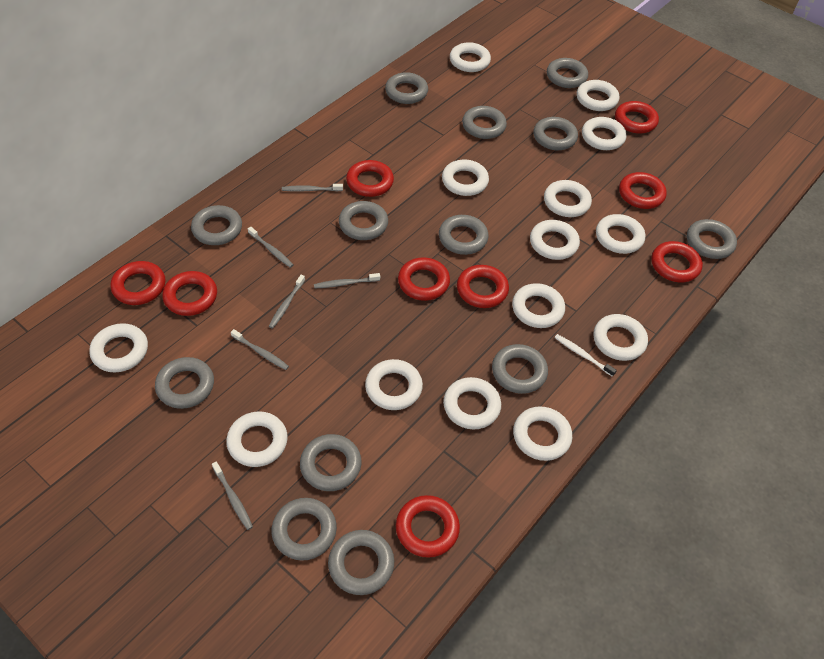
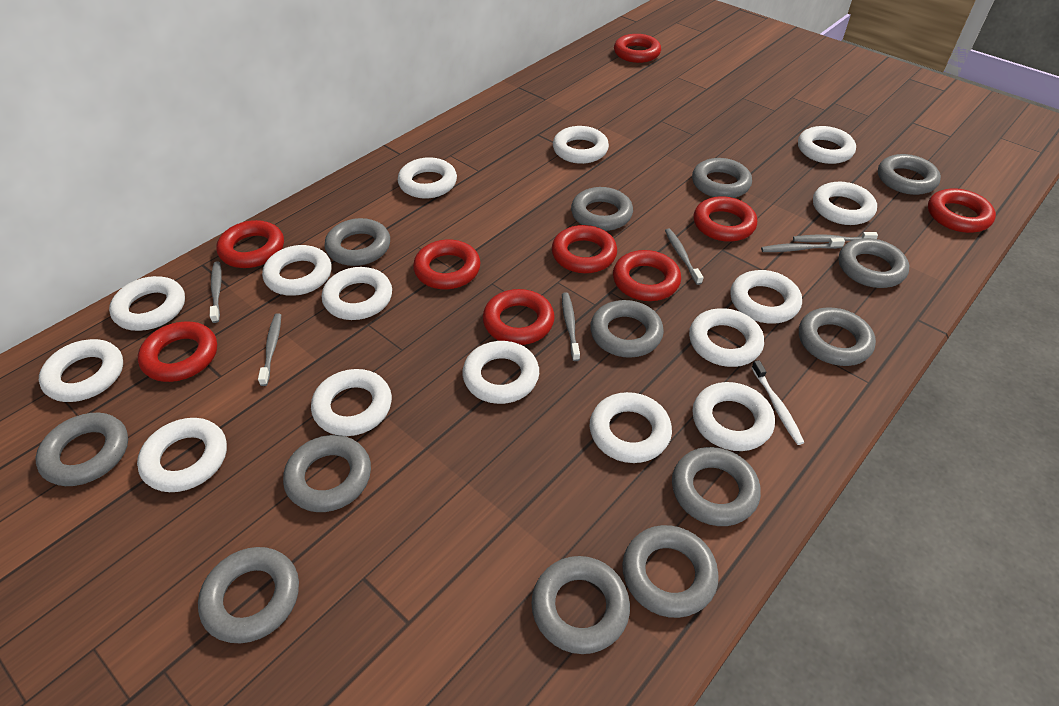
white ring: 14 -> 15

